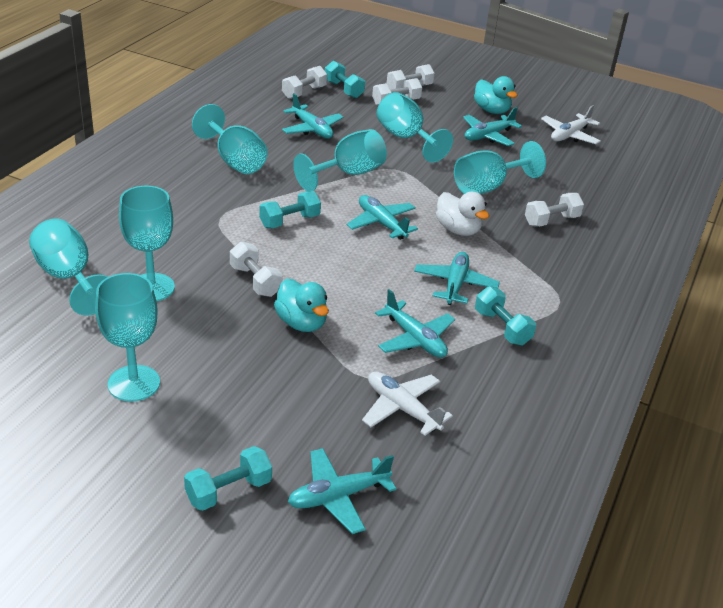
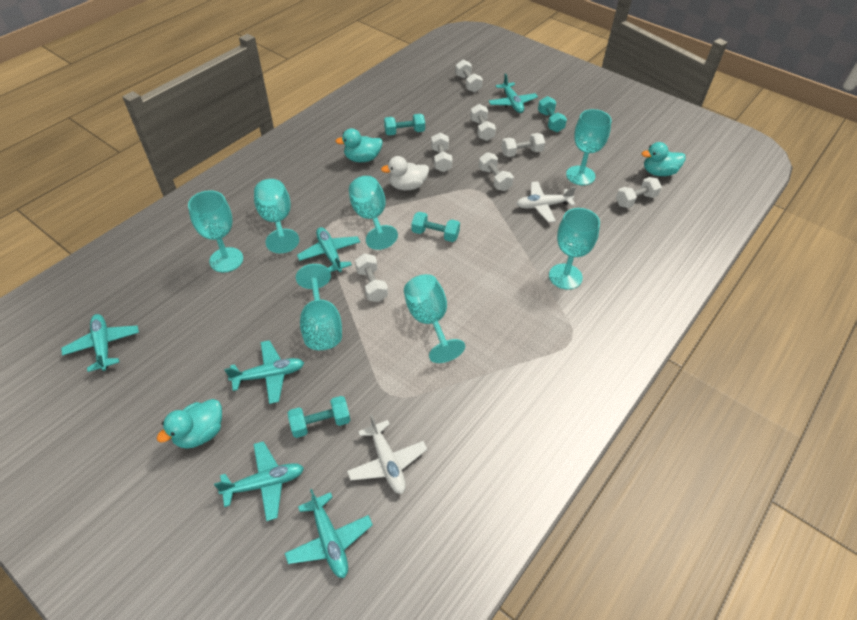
turquoise duck: 2 -> 3
white dumbbell: 5 -> 7

